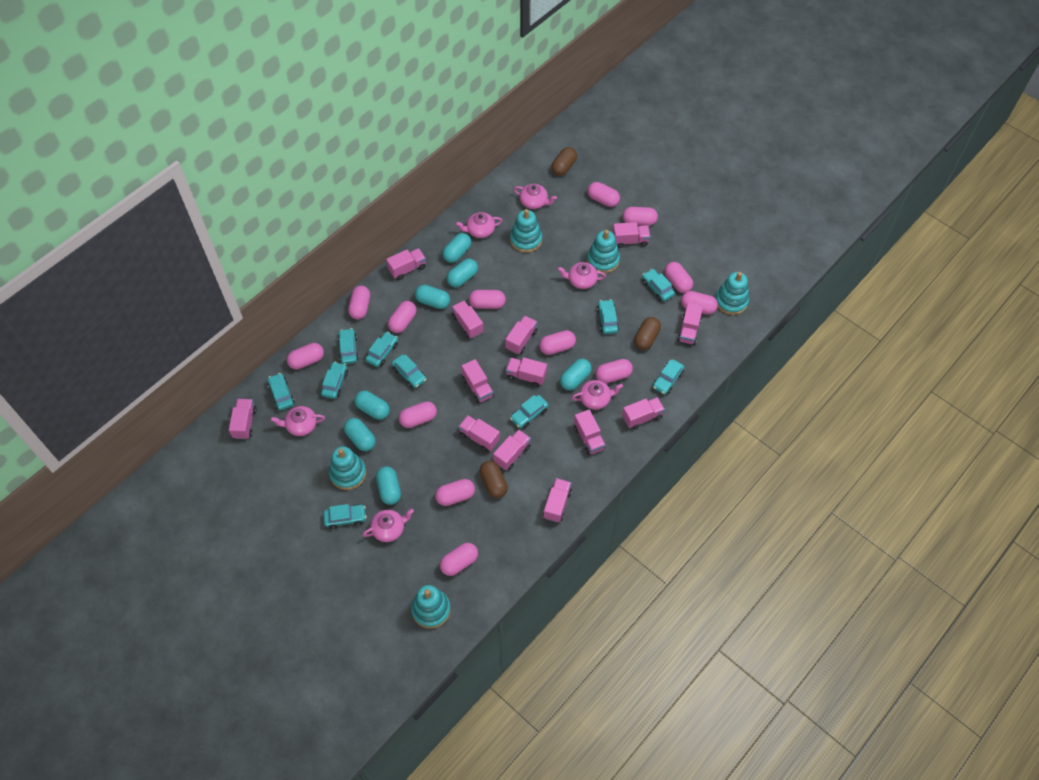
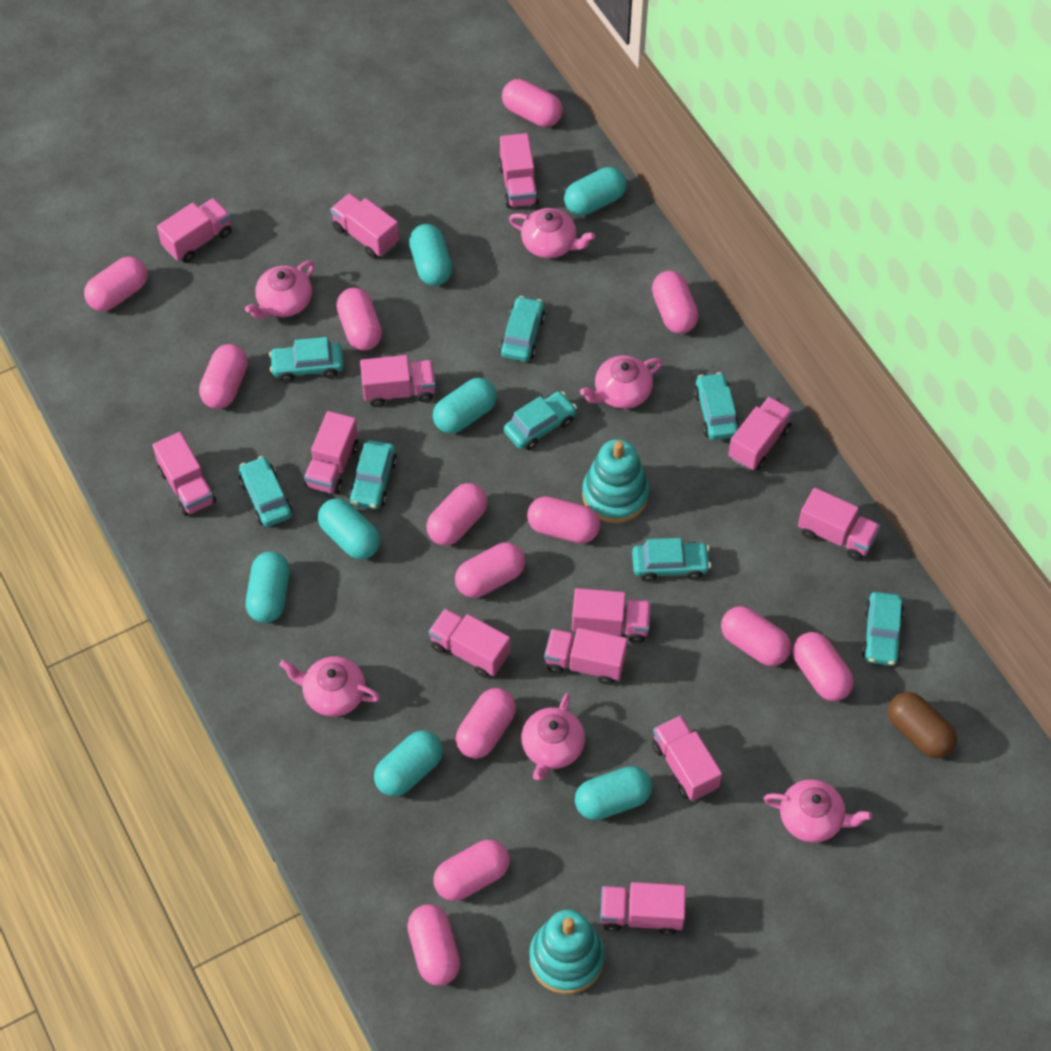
brown capsule: 3 -> 1
turquoise car: 10 -> 8
turquoise stacking toy: 5 -> 2

